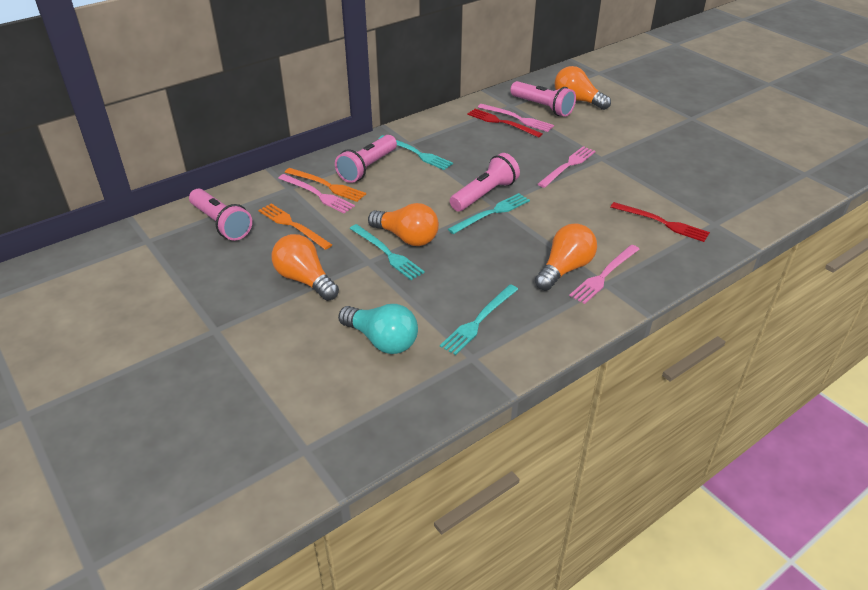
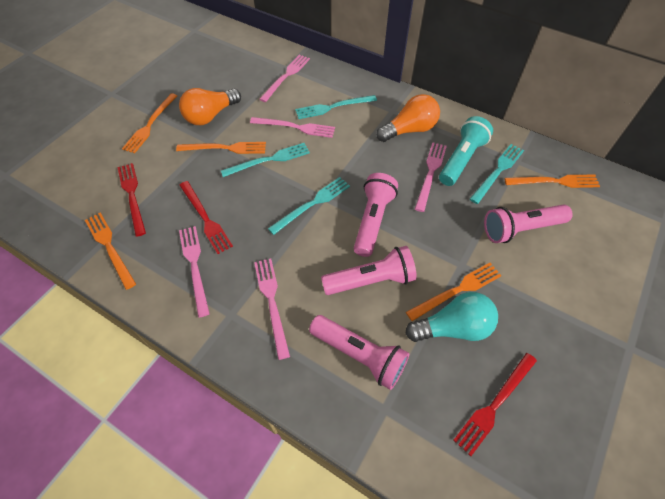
orange fork: 2 -> 5
orange light bulb: 4 -> 2
pink fork: 4 -> 5
red fork: 2 -> 3
turquoise flashlight: 0 -> 1

